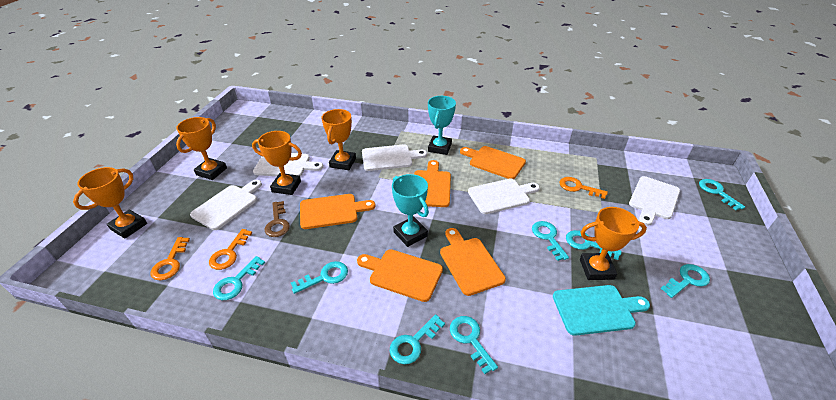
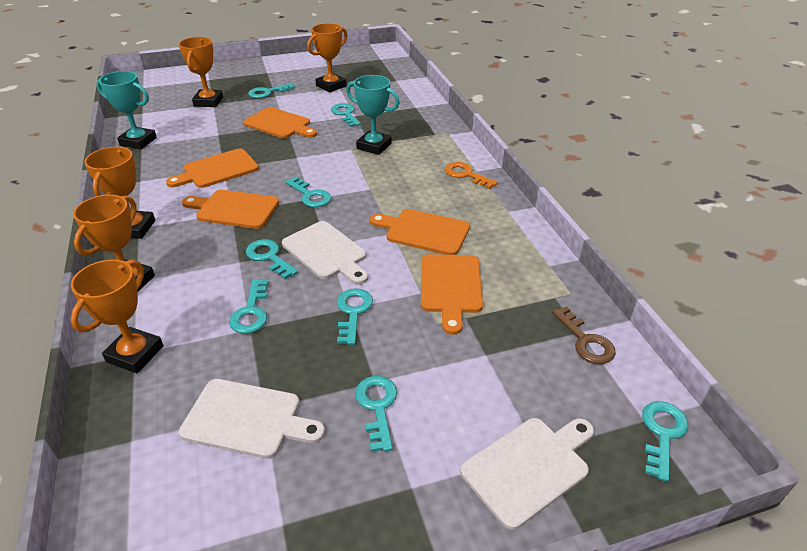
orange key: 3 -> 1
turquoise cutting board: 1 -> 0
white cutting board: 5 -> 3

